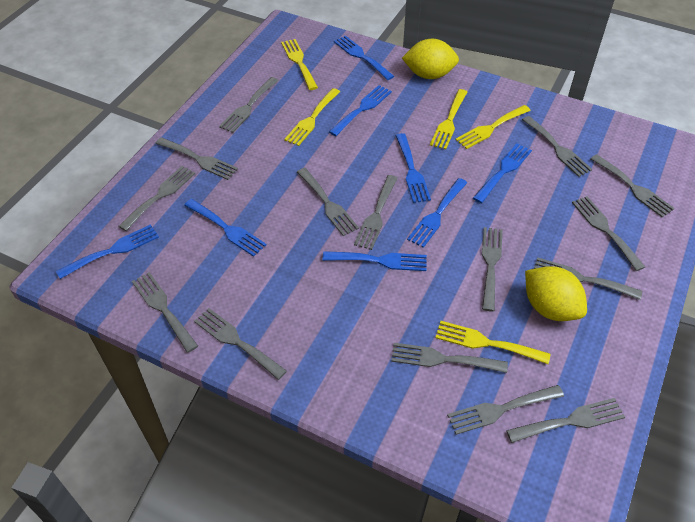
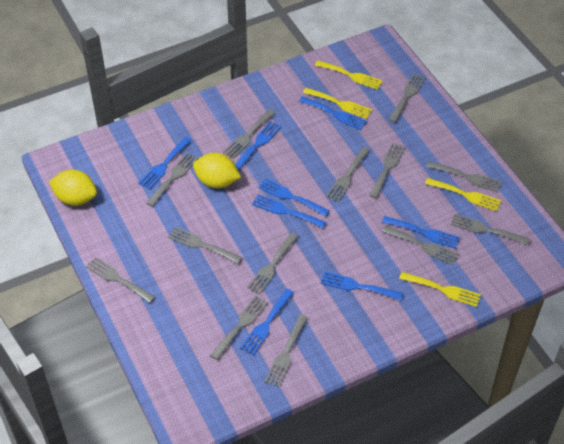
grey fork: 15 -> 13
yellow fork: 5 -> 4

